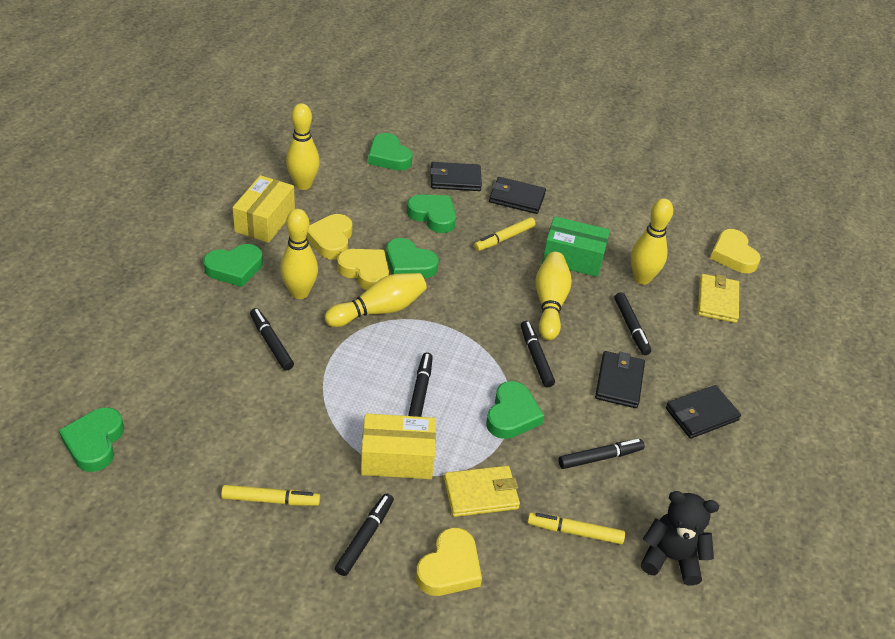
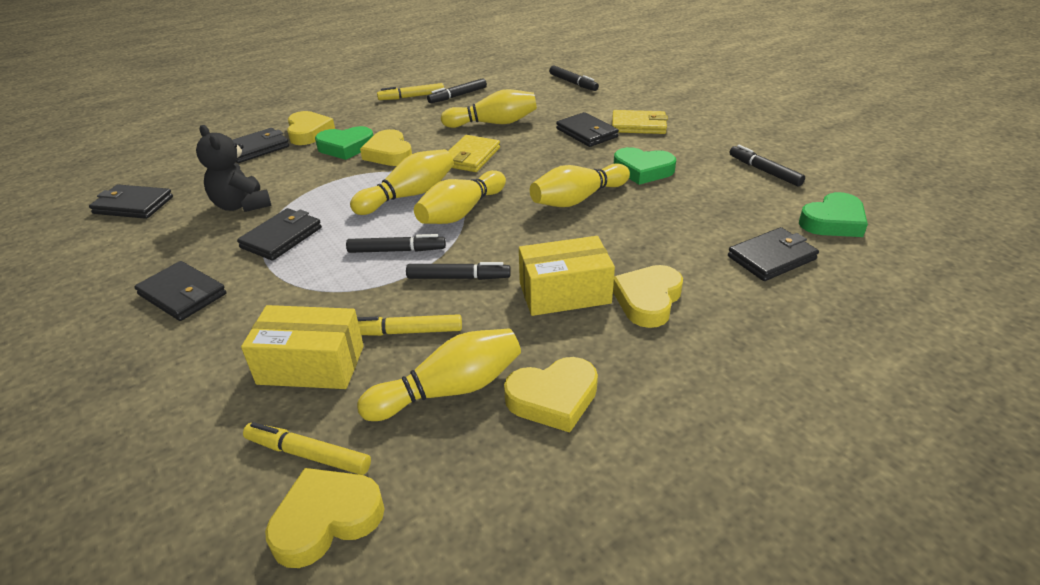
black marker: 6 -> 5
black wallet: 4 -> 6
green box: 1 -> 0
green heart: 6 -> 3
yellow heart: 4 -> 5

